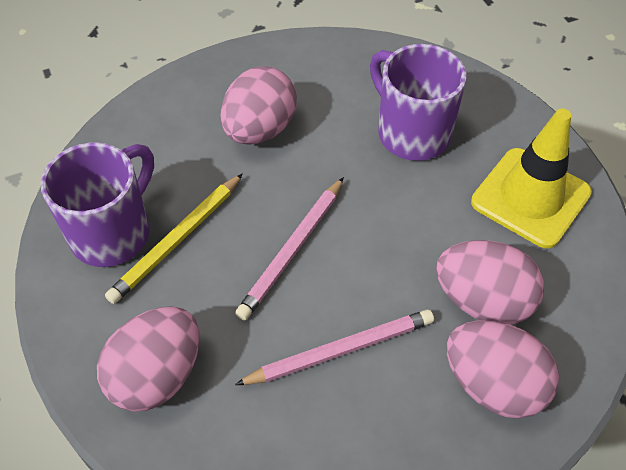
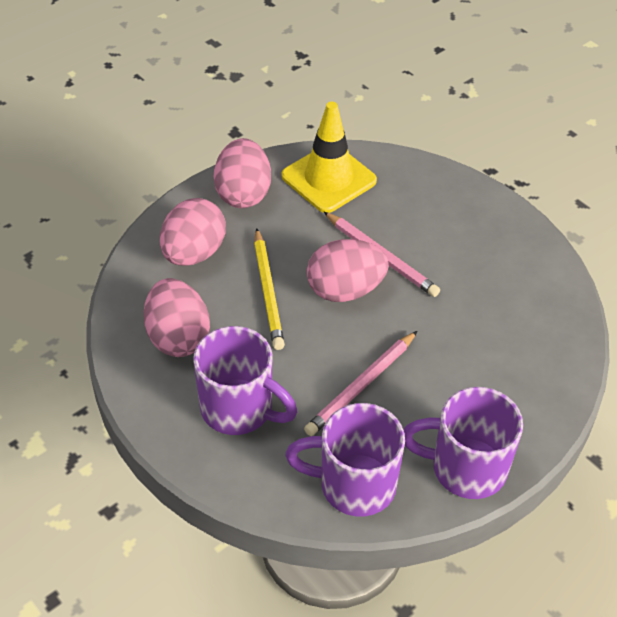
purple mug: 2 -> 3

